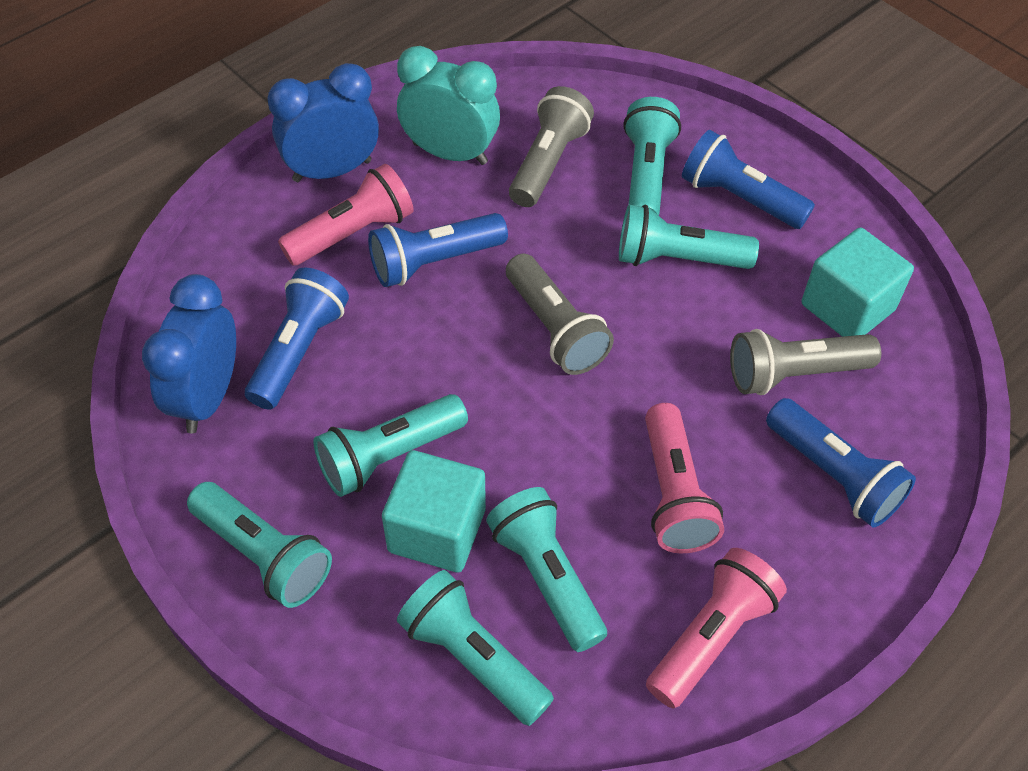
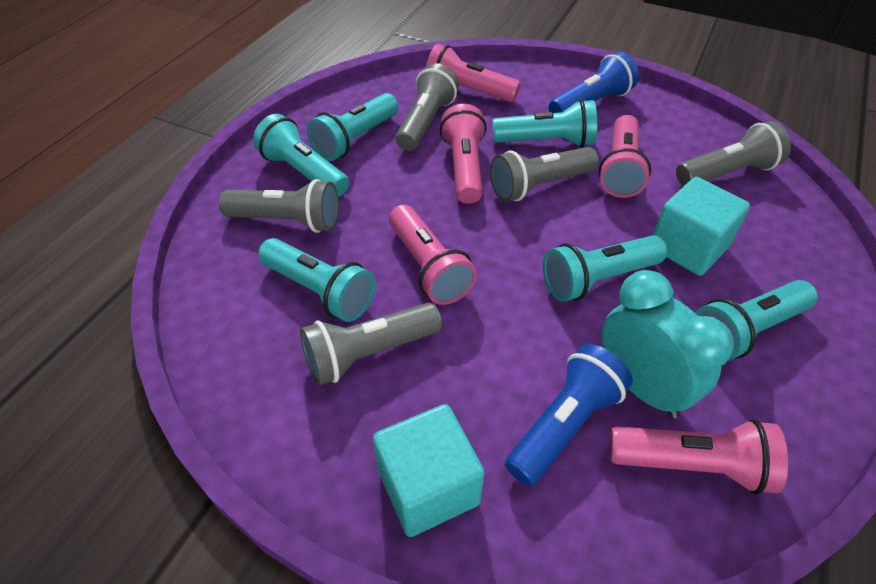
blue clock: 2 -> 0
blue flashlight: 4 -> 2
grey flashlight: 3 -> 5
pink flashlight: 3 -> 5

